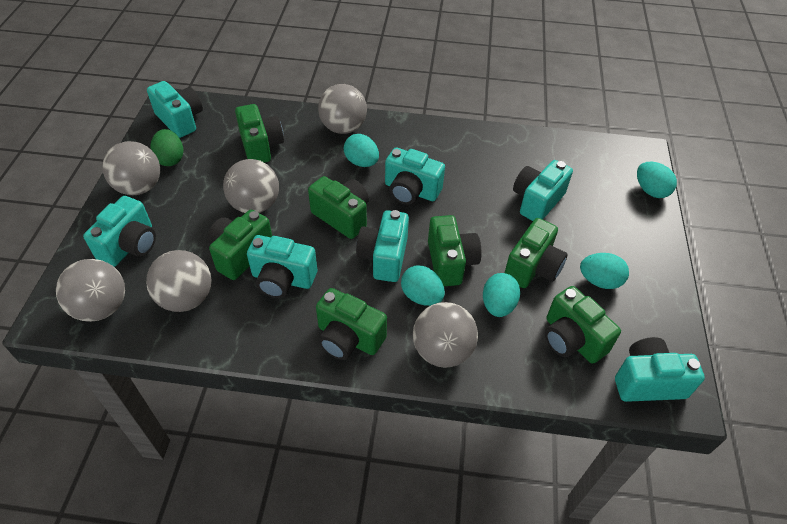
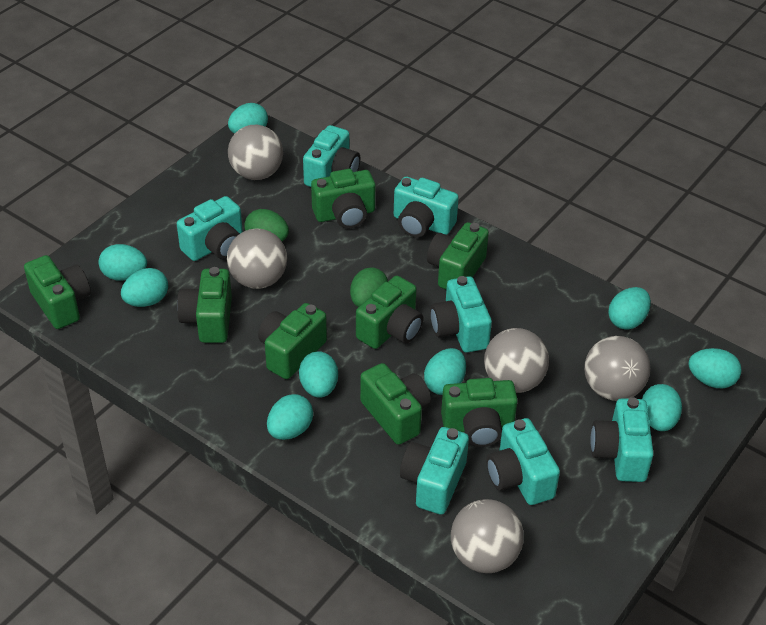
green camera: 7 -> 8
green egg: 1 -> 2
grey ball: 6 -> 5
turquoise egg: 5 -> 9

